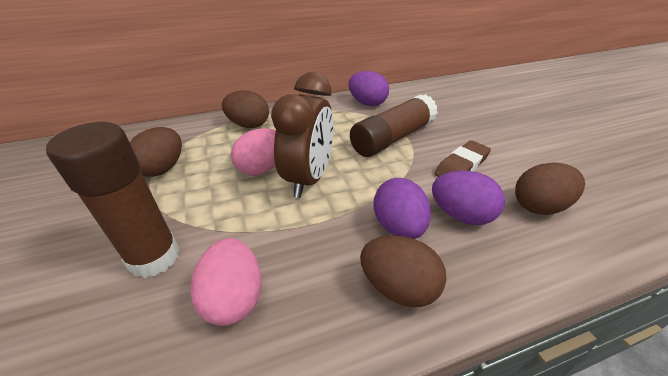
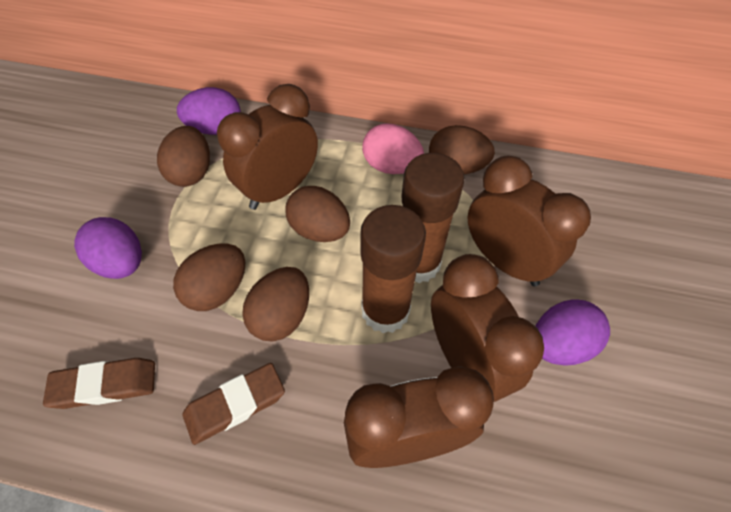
brown clock: 1 -> 4
brown egg: 4 -> 5
brown eraser: 1 -> 2
pink egg: 2 -> 1

